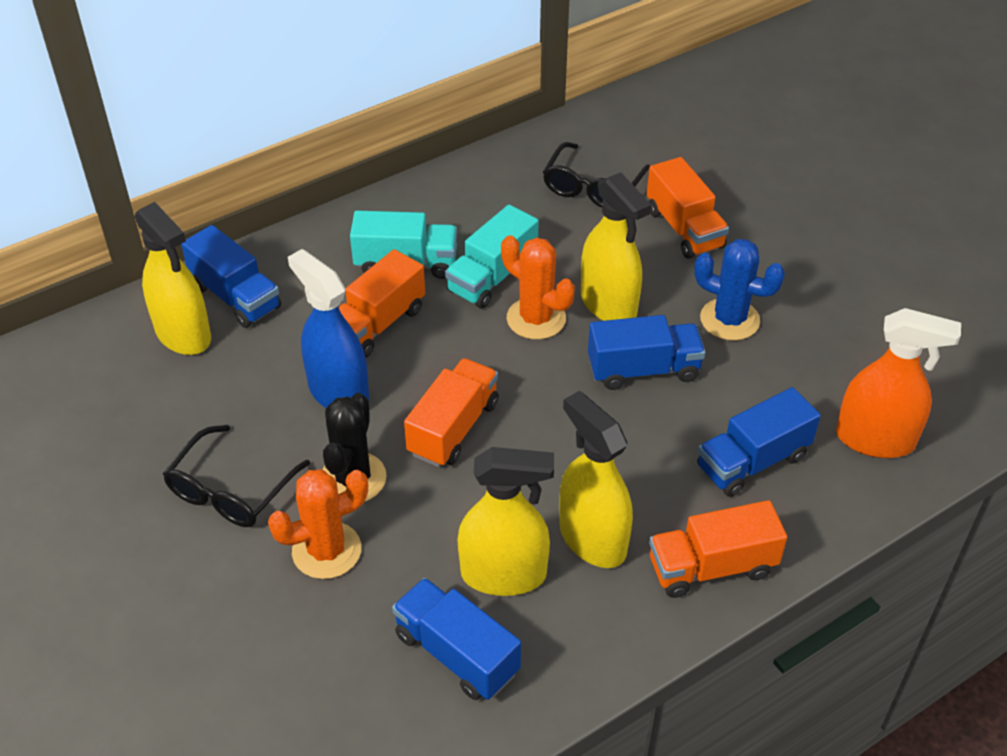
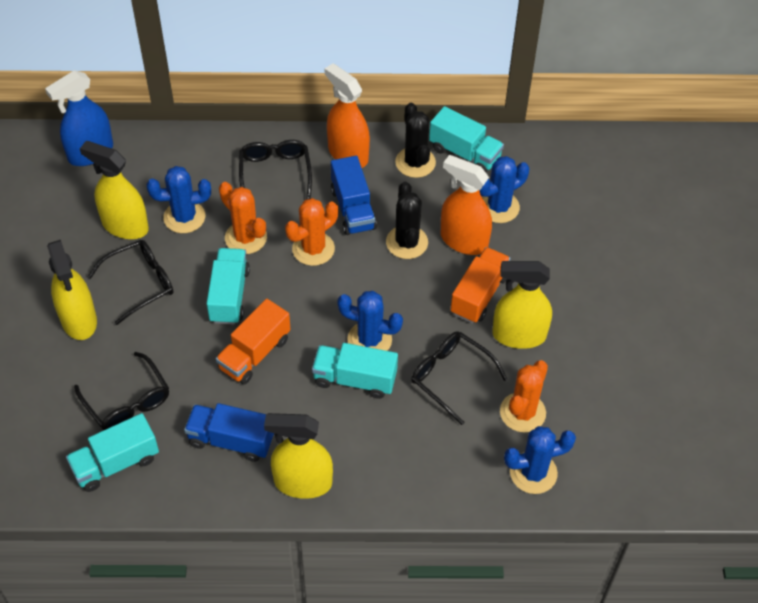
black cactus: 1 -> 2
black glasses: 2 -> 4
blue cactus: 1 -> 4
blue truck: 4 -> 2
orange cactus: 2 -> 3
orange spray bottle: 1 -> 2
orange truck: 4 -> 2
turquoise truck: 2 -> 4

